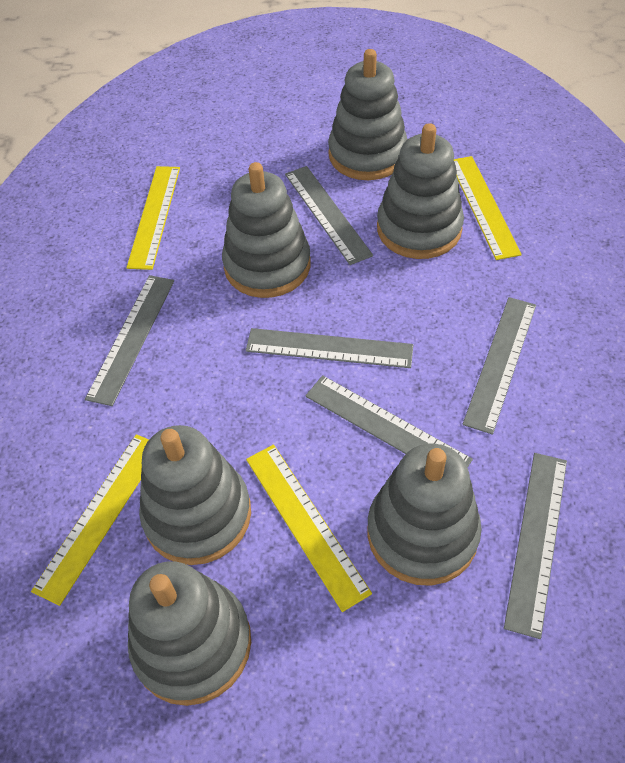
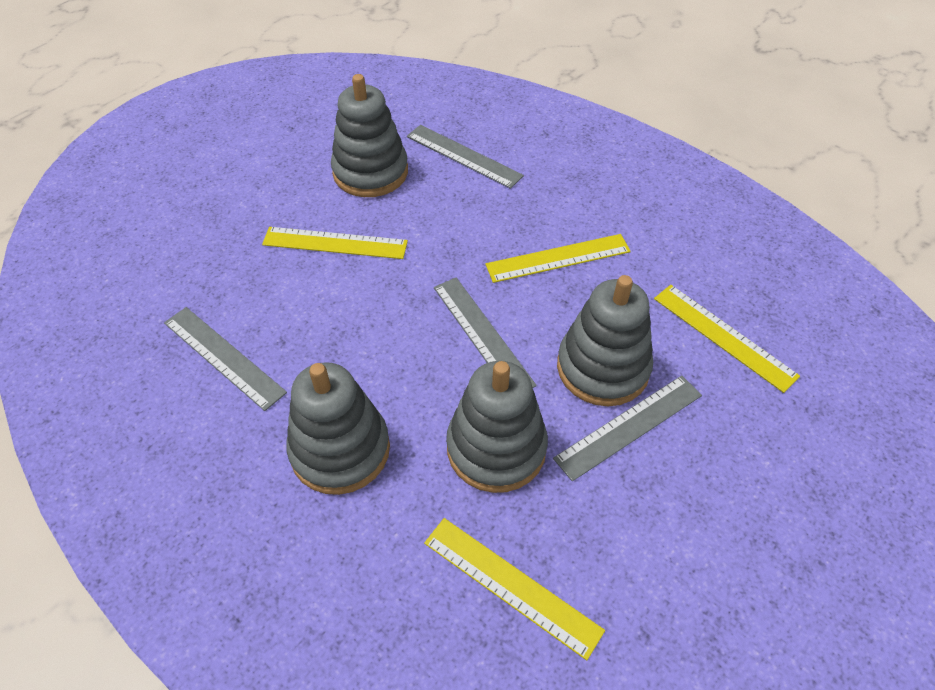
grey ruler: 6 -> 4
grey stacking toy: 6 -> 4

